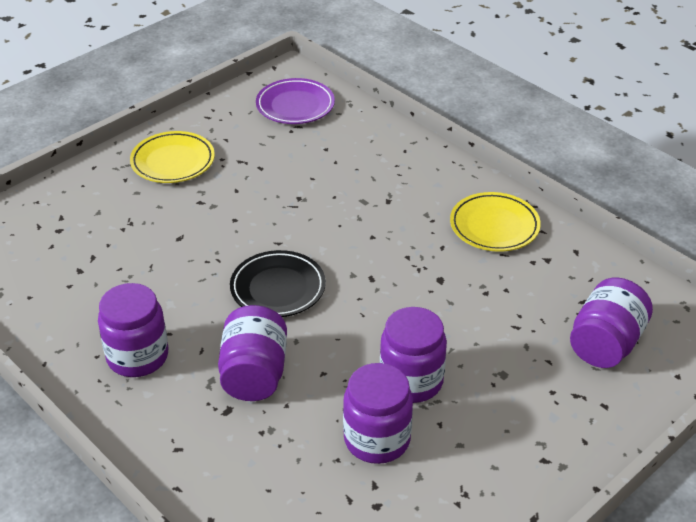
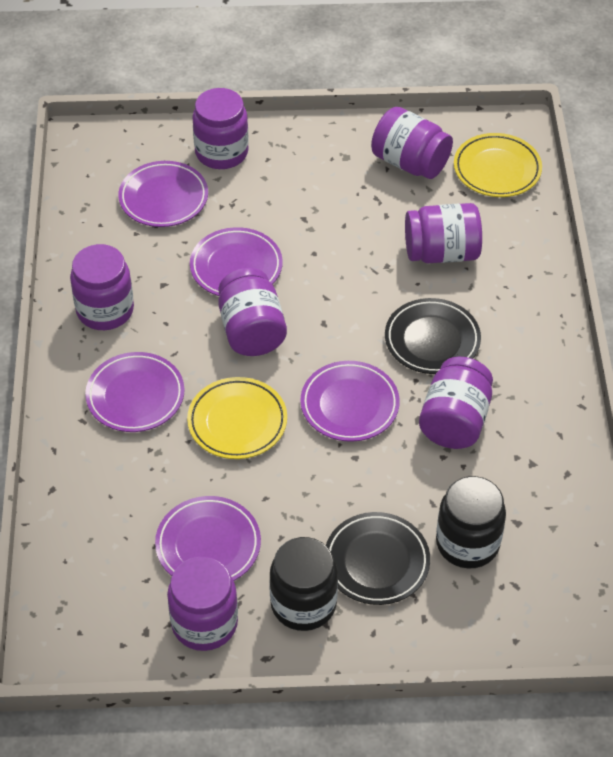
black jar: 0 -> 2
black plate: 1 -> 2
purple jar: 5 -> 7
purple plate: 1 -> 5

